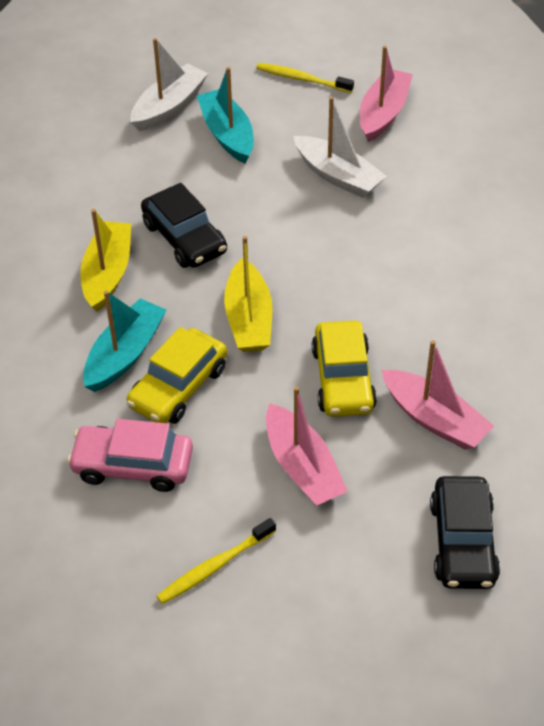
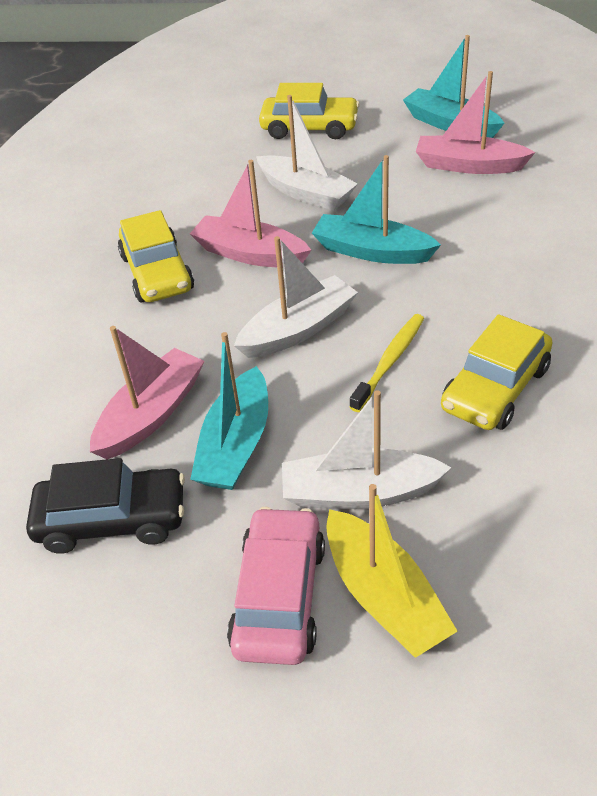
black car: 2 -> 1
turquoise boat: 2 -> 3
white boat: 2 -> 3
yellow boat: 2 -> 1
yellow car: 2 -> 3
yellow toothbrush: 2 -> 1

